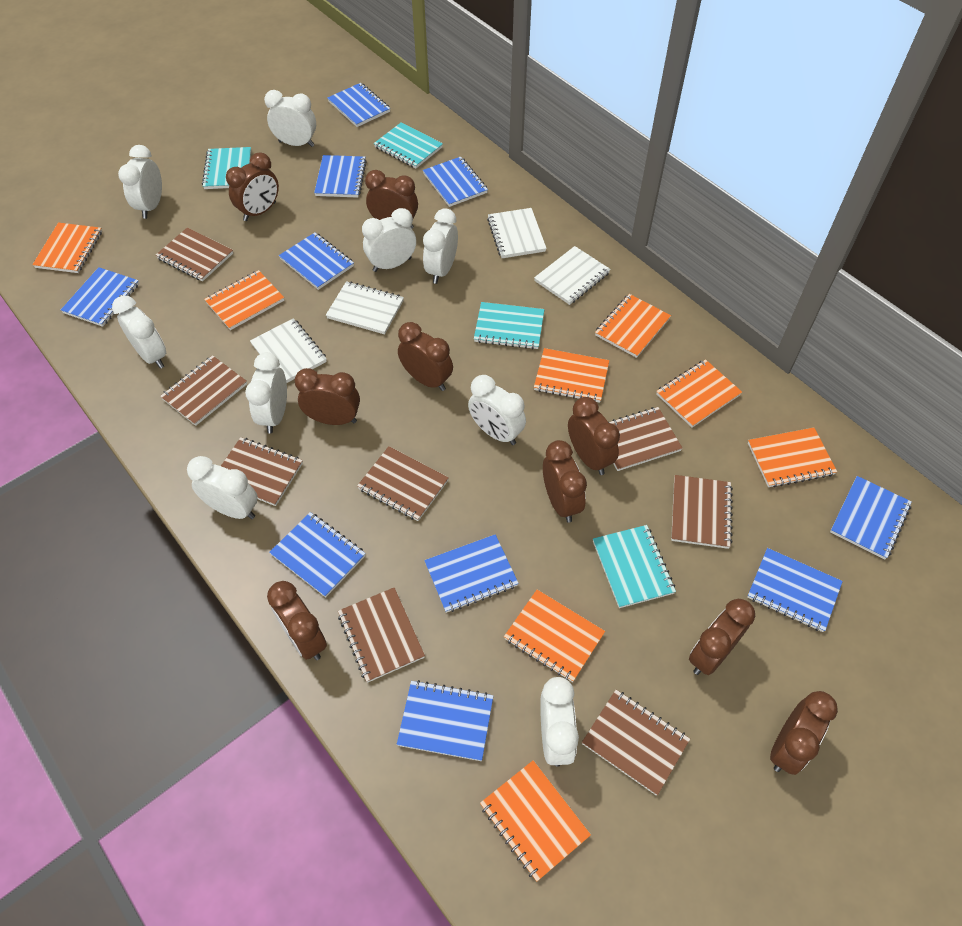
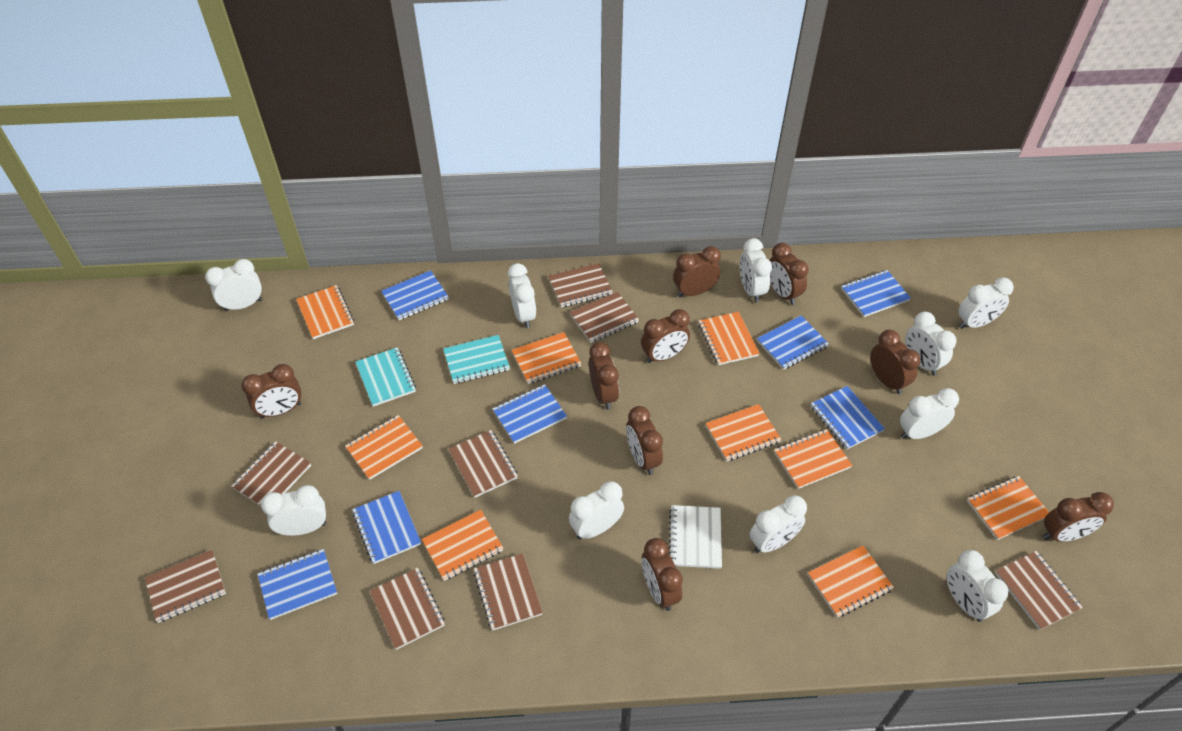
blue notebook: 10 -> 7
orange notebook: 8 -> 9
turquoise notebook: 4 -> 2
white clock: 9 -> 10
white notebook: 4 -> 1

